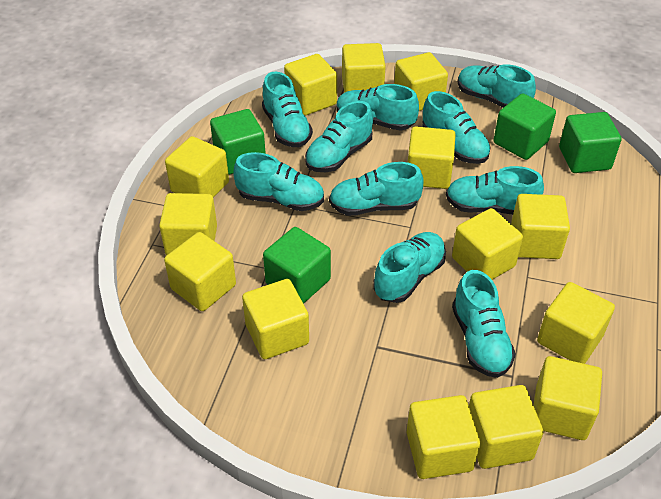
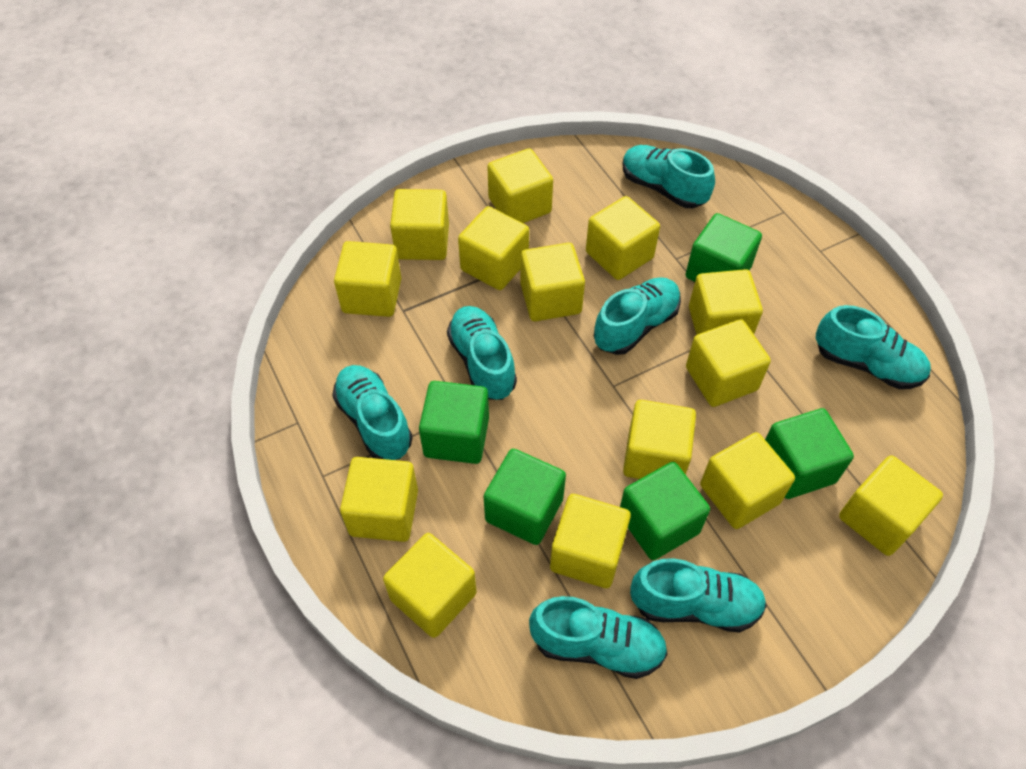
green cube: 4 -> 5
turquoise shoe: 10 -> 7

